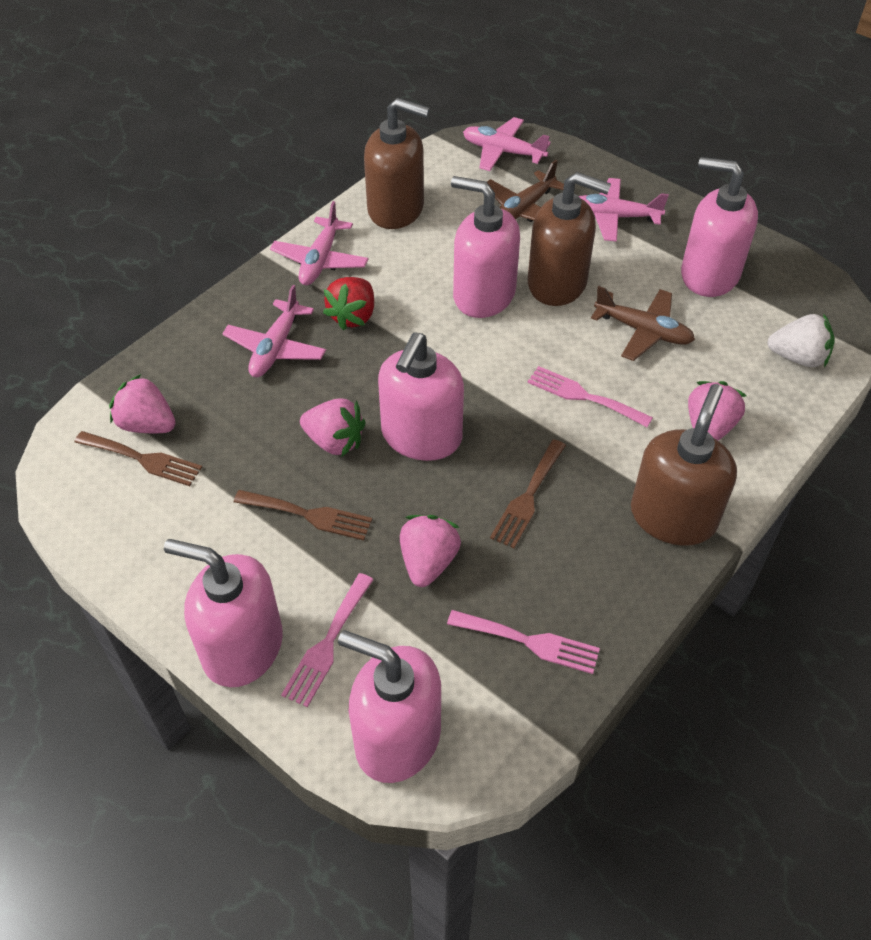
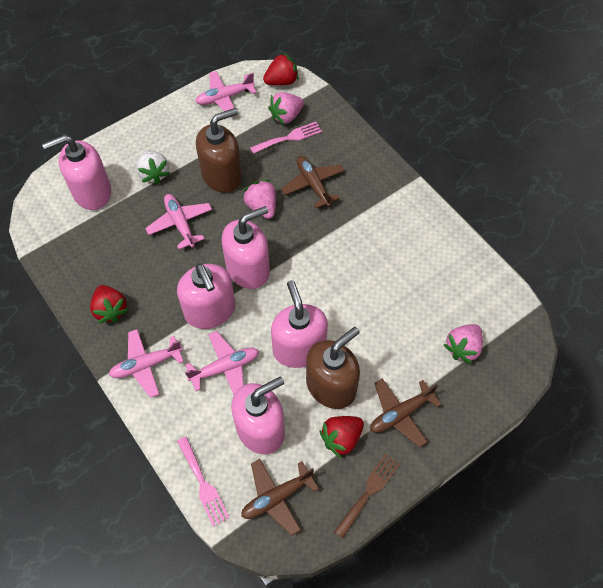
brown fork: 3 -> 1
brown plane: 2 -> 3
brown soap dispenser: 3 -> 2
pink fork: 3 -> 2
pink strawberry: 4 -> 3
red strawberry: 1 -> 3

